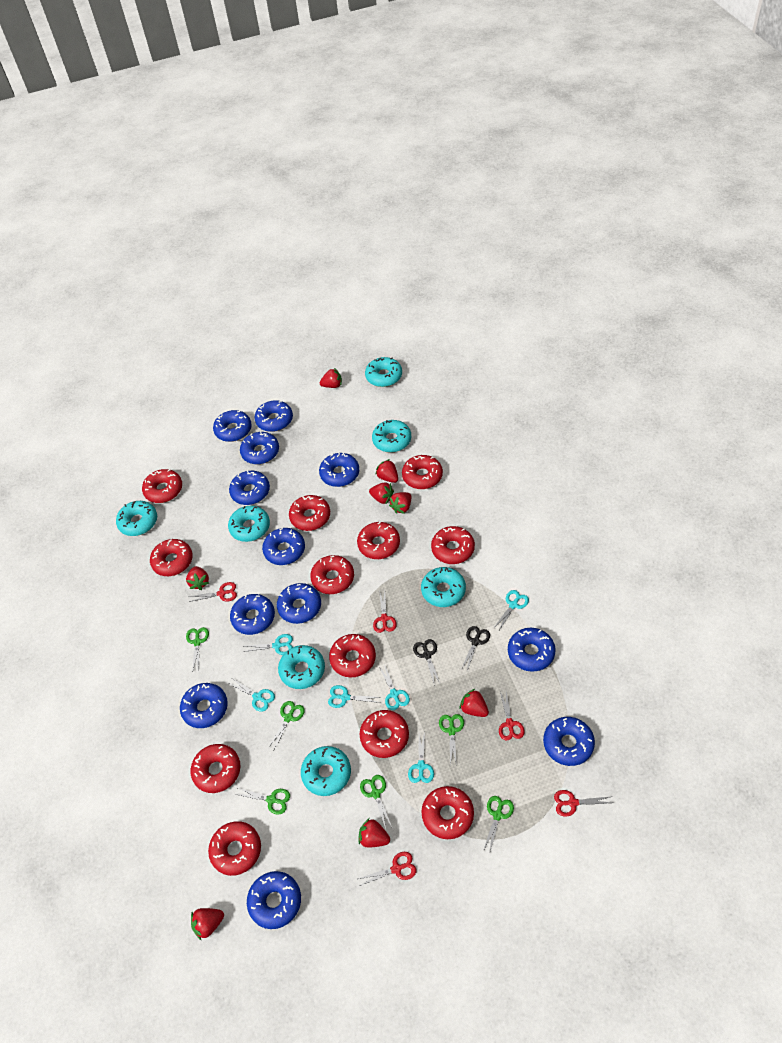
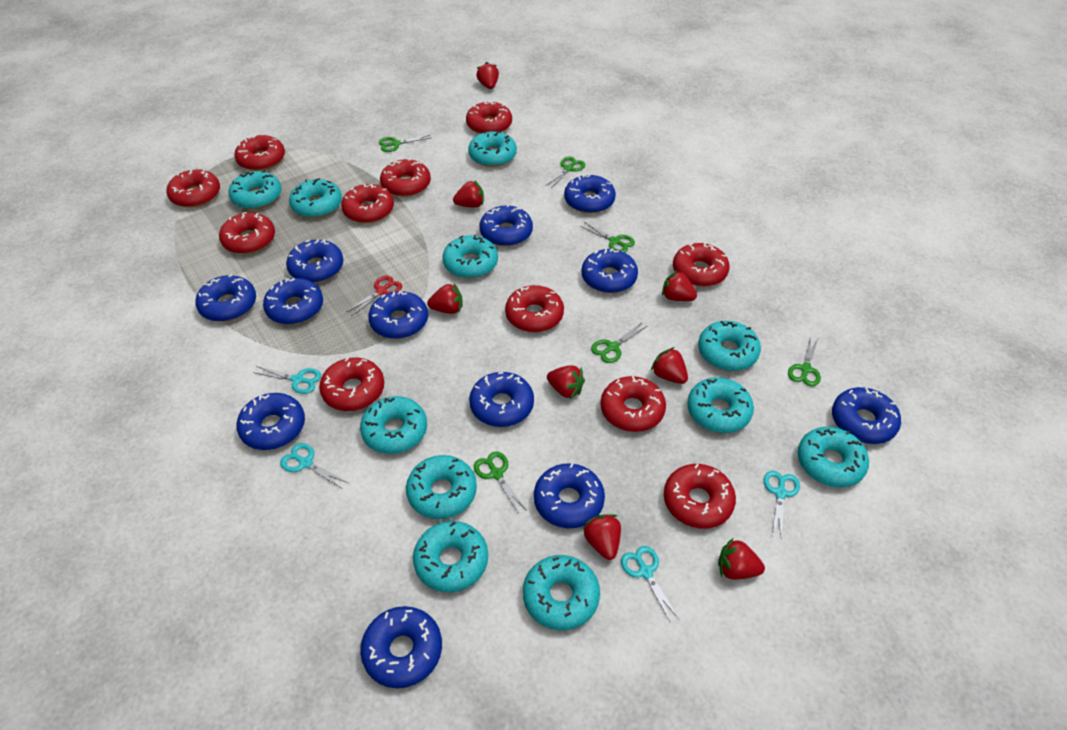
black scissors: 2 -> 0
red donut: 12 -> 11
red scissors: 5 -> 1
turquoise donut: 7 -> 11
turquoise scissors: 6 -> 4

